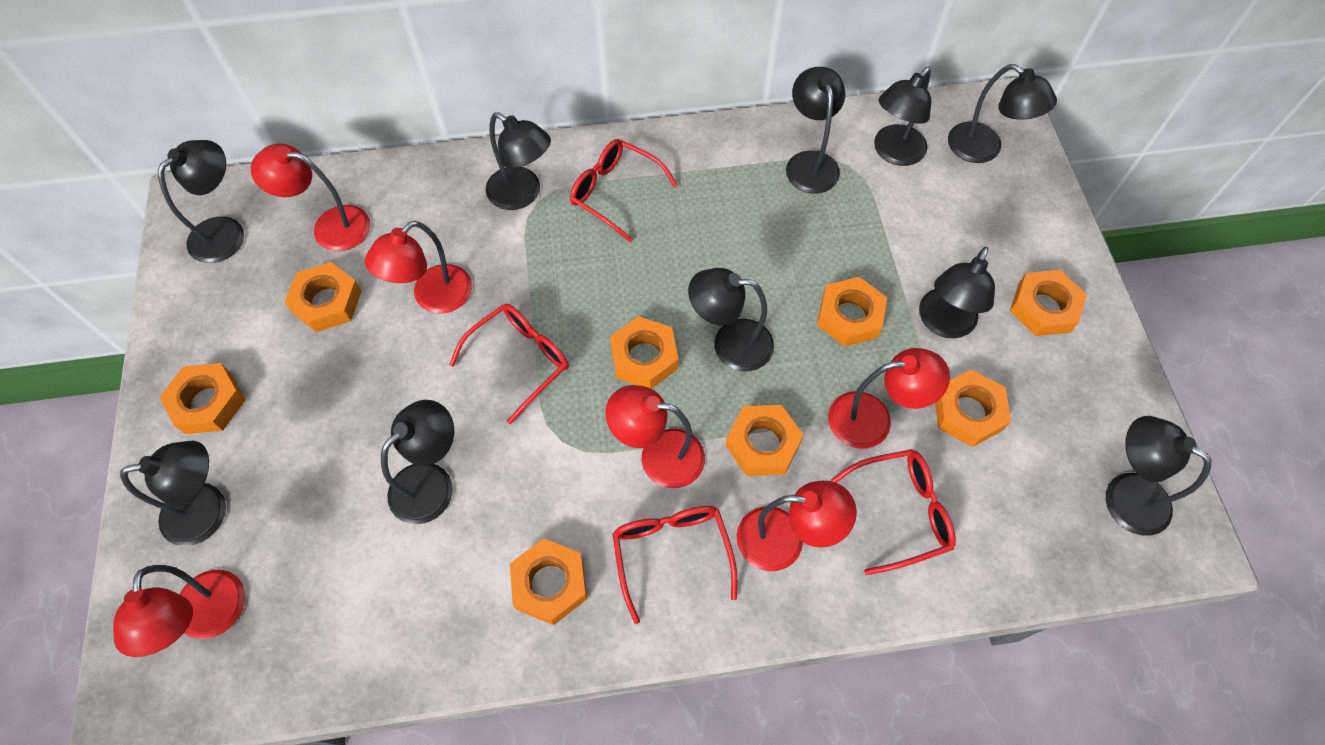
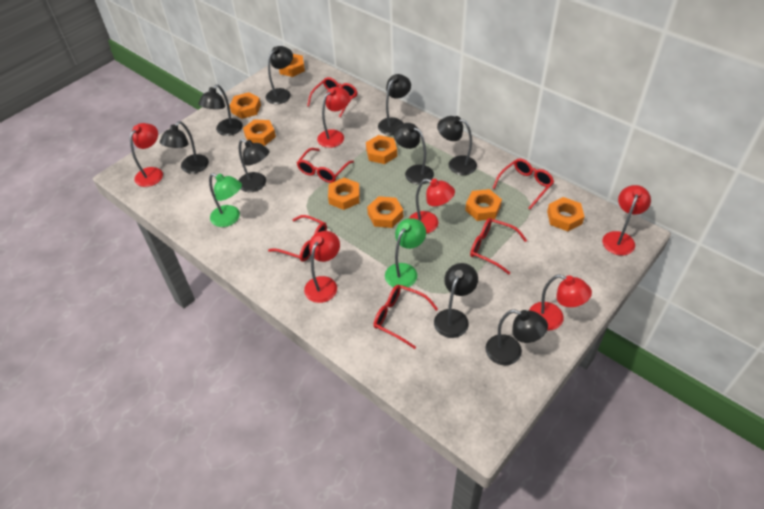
black lamp: 10 -> 9
green lamp: 0 -> 2
red glasses: 4 -> 6

